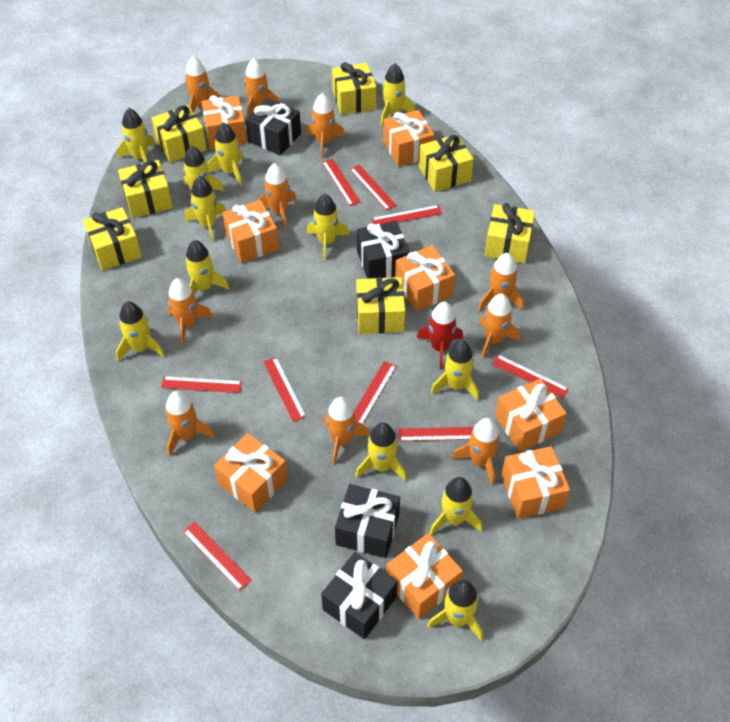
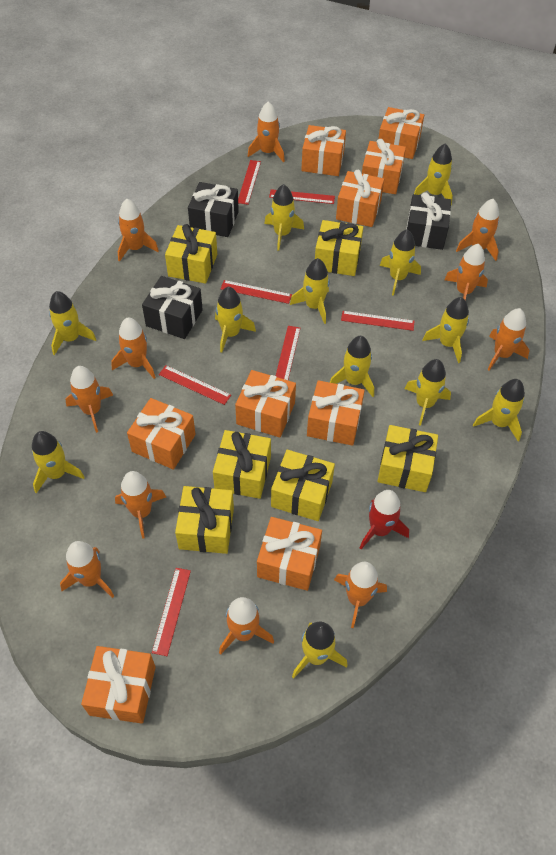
black gift: 4 -> 3
orange gift: 8 -> 9
orange rocket: 10 -> 11
red ruler: 9 -> 7
yellow gift: 7 -> 6

